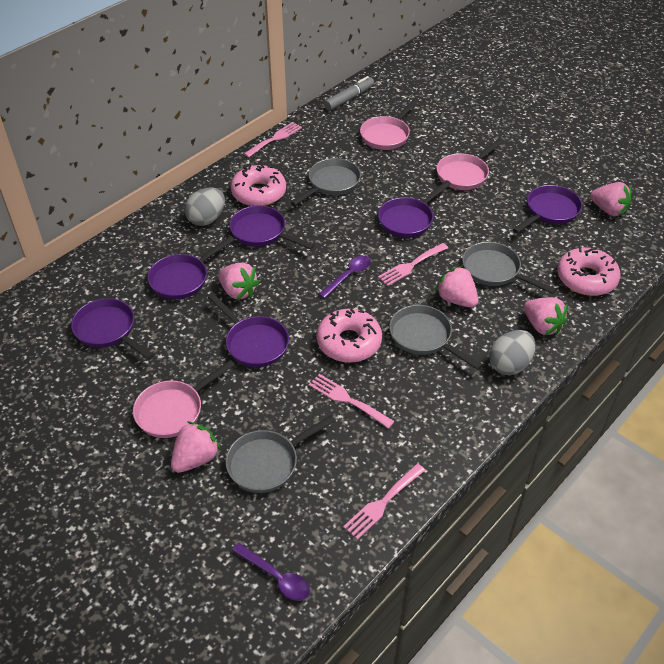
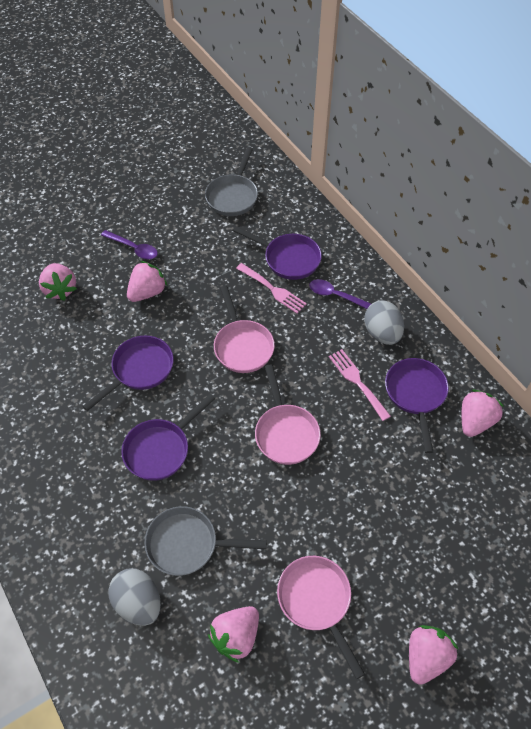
grey marker: 1 -> 0
grey pan: 4 -> 2
pink donut: 3 -> 0
pink fork: 4 -> 2
purple pan: 6 -> 4

